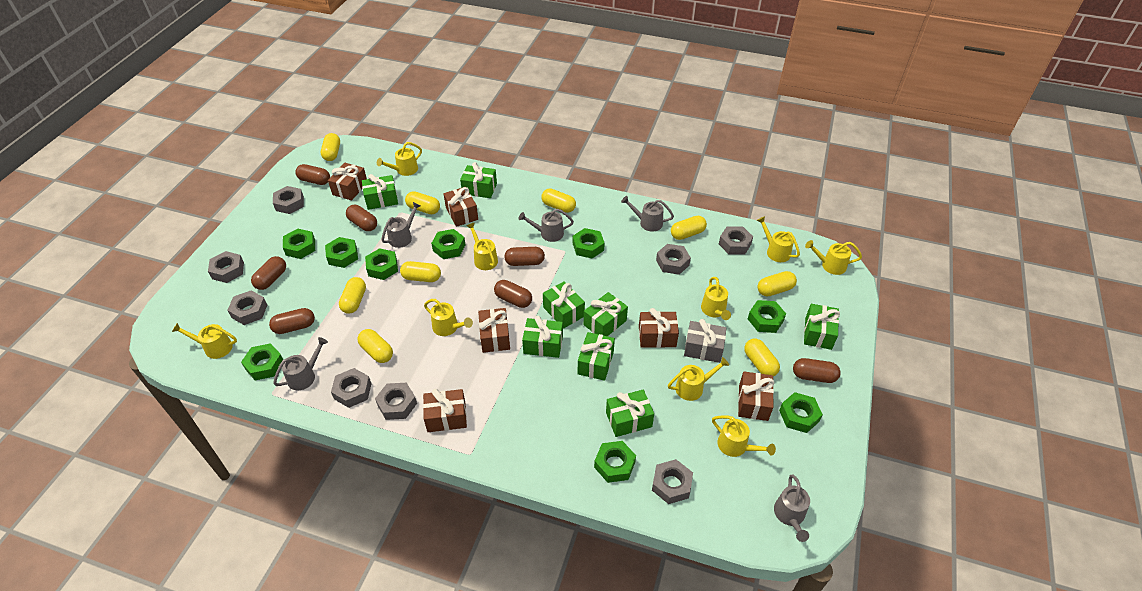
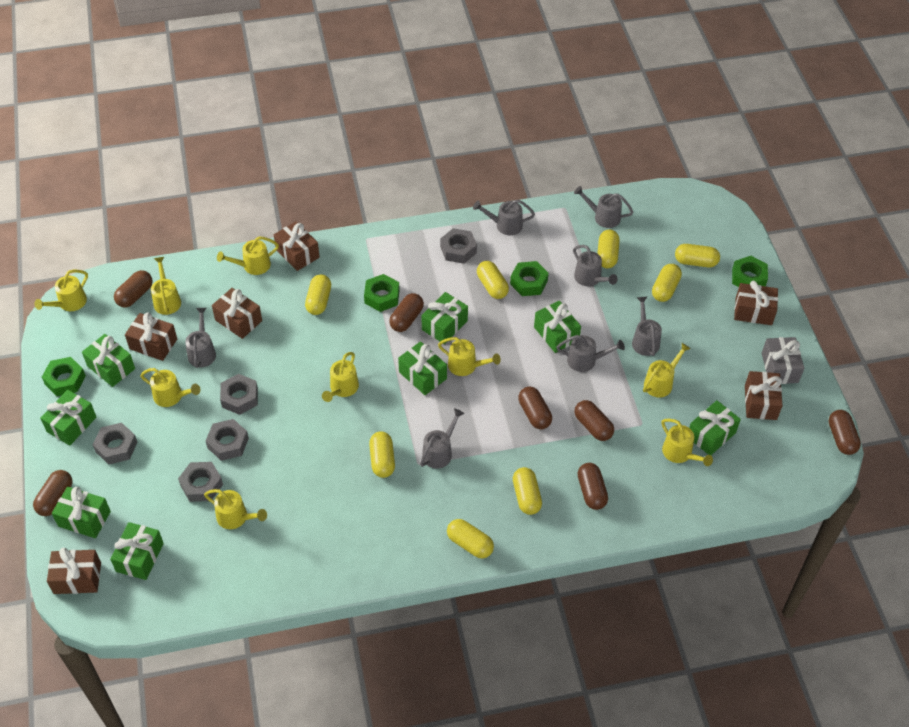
green nut: 9 -> 4
grey nut: 8 -> 5
grey watering can: 5 -> 7
yellow capsule: 9 -> 8

